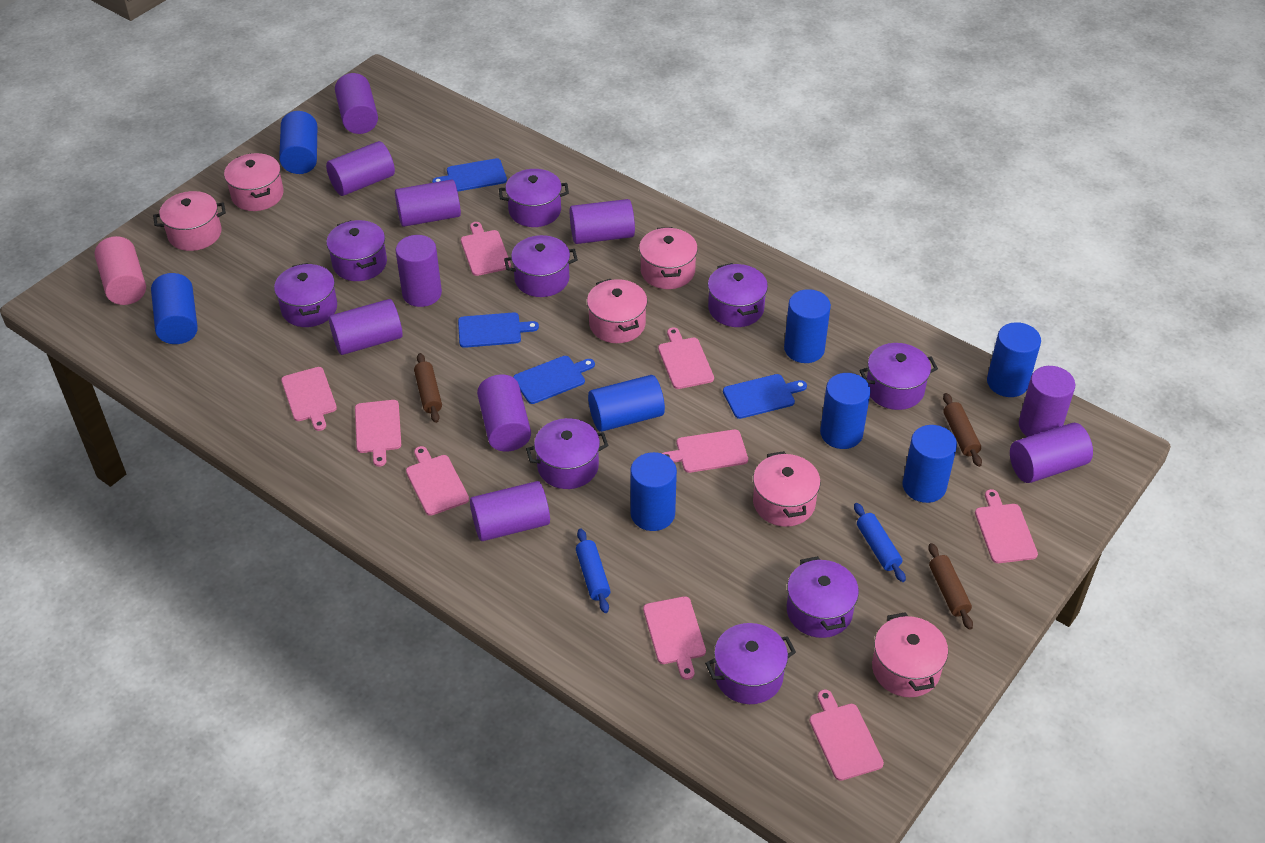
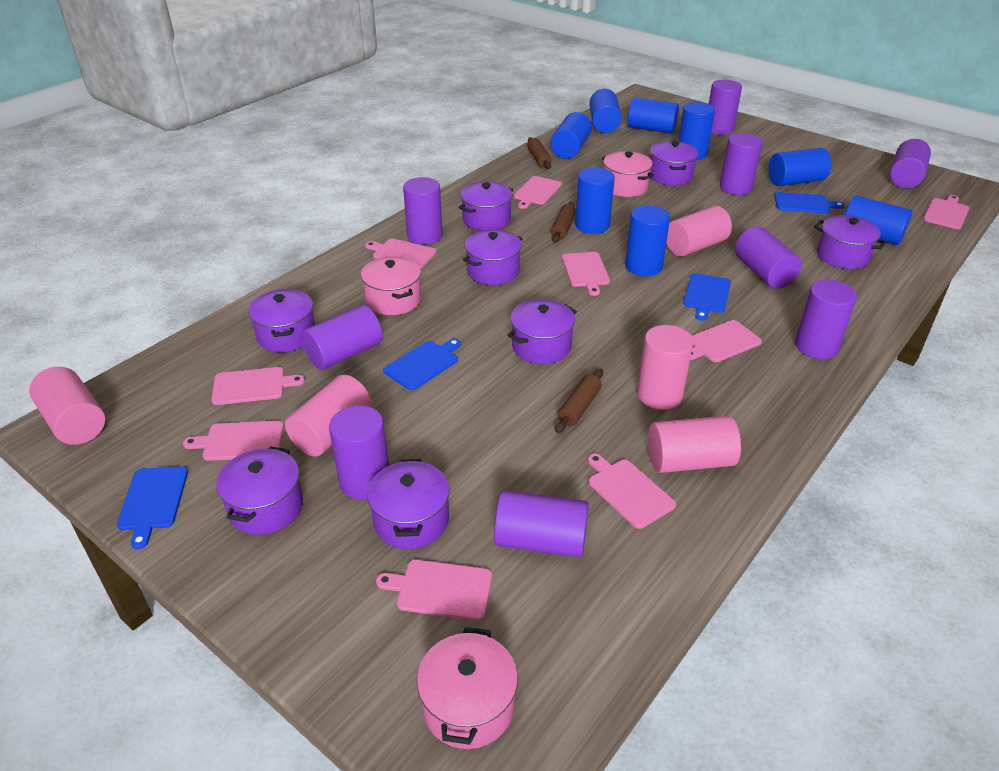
blue rolling pin: 2 -> 0
pink cylinder: 1 -> 5
pink pot: 6 -> 3
purple cylinder: 10 -> 9
purple pot: 9 -> 8

